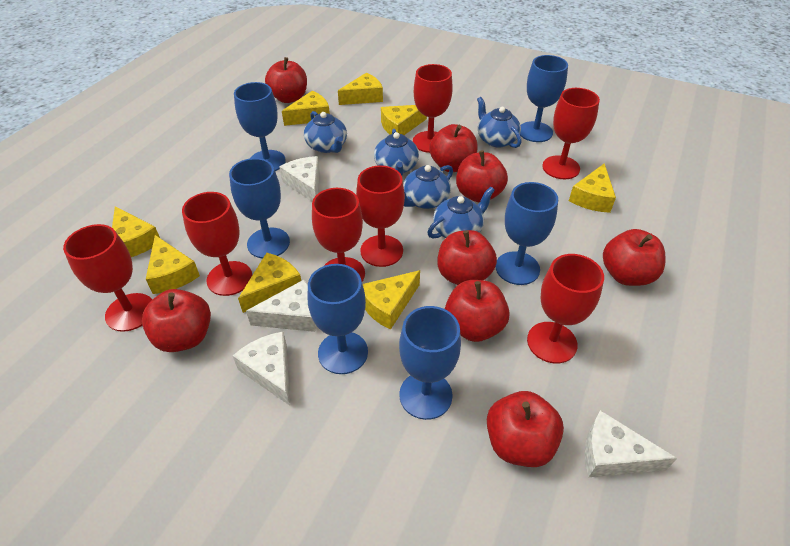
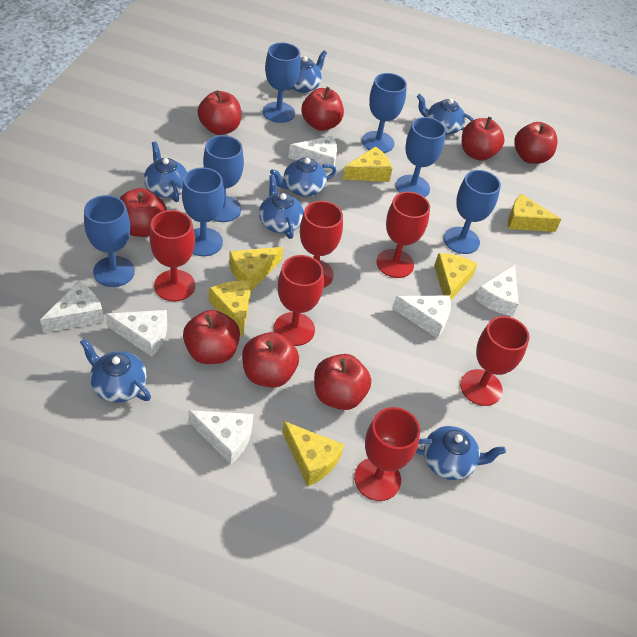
blue goblet: 6 -> 7
blue teapot: 5 -> 7
red goblet: 7 -> 6
white cheese: 4 -> 6
yellow cheese: 8 -> 6

